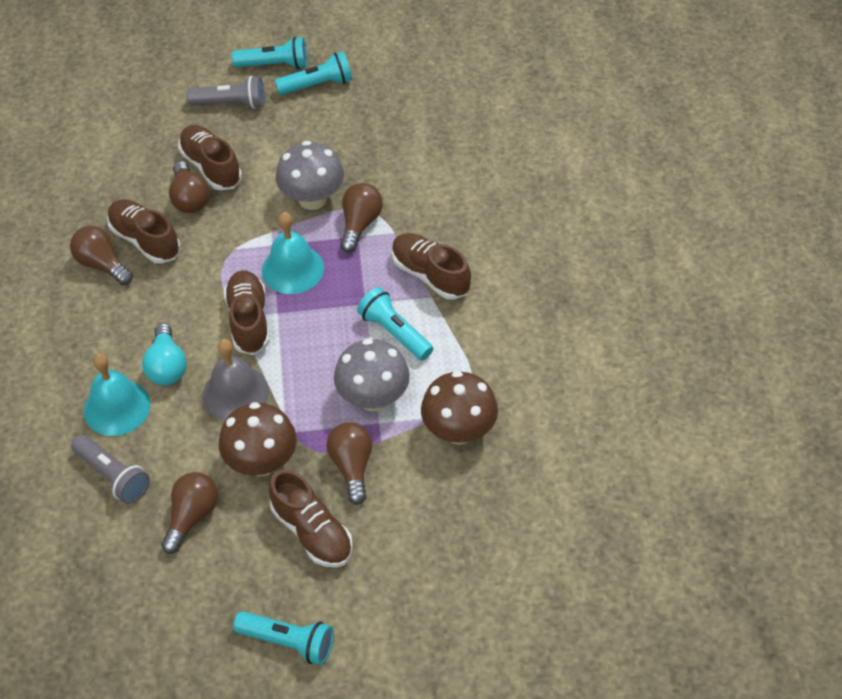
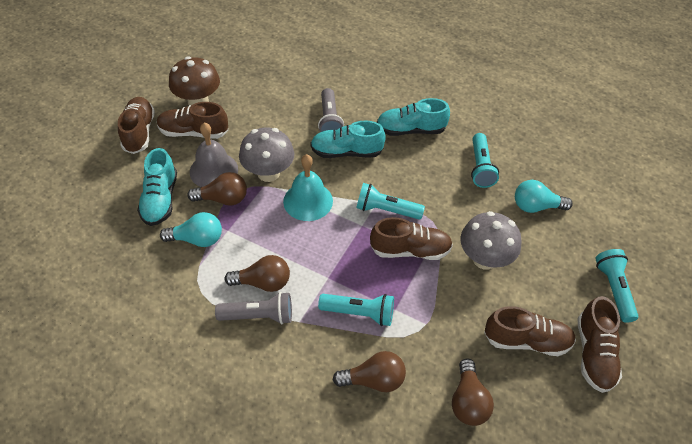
brown light bulb: 5 -> 4
brown mushroom: 2 -> 1
turquoise bell: 2 -> 1
turquoise light bulb: 1 -> 2
turquoise shoe: 0 -> 3

